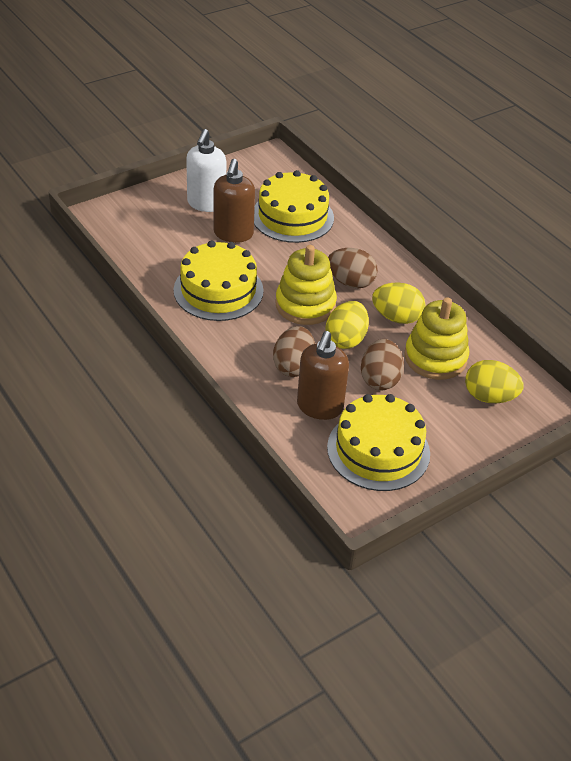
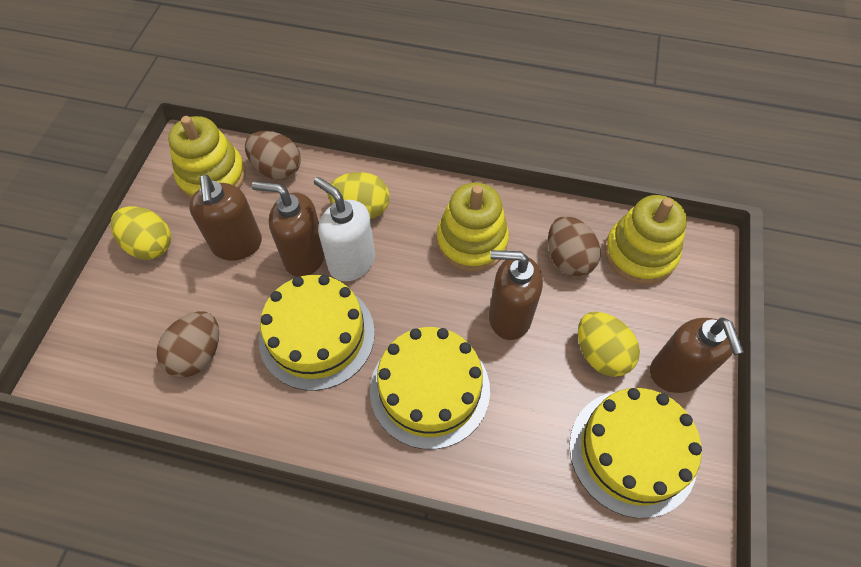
brown soap dispenser: 2 -> 4
yellow stacking toy: 2 -> 3

